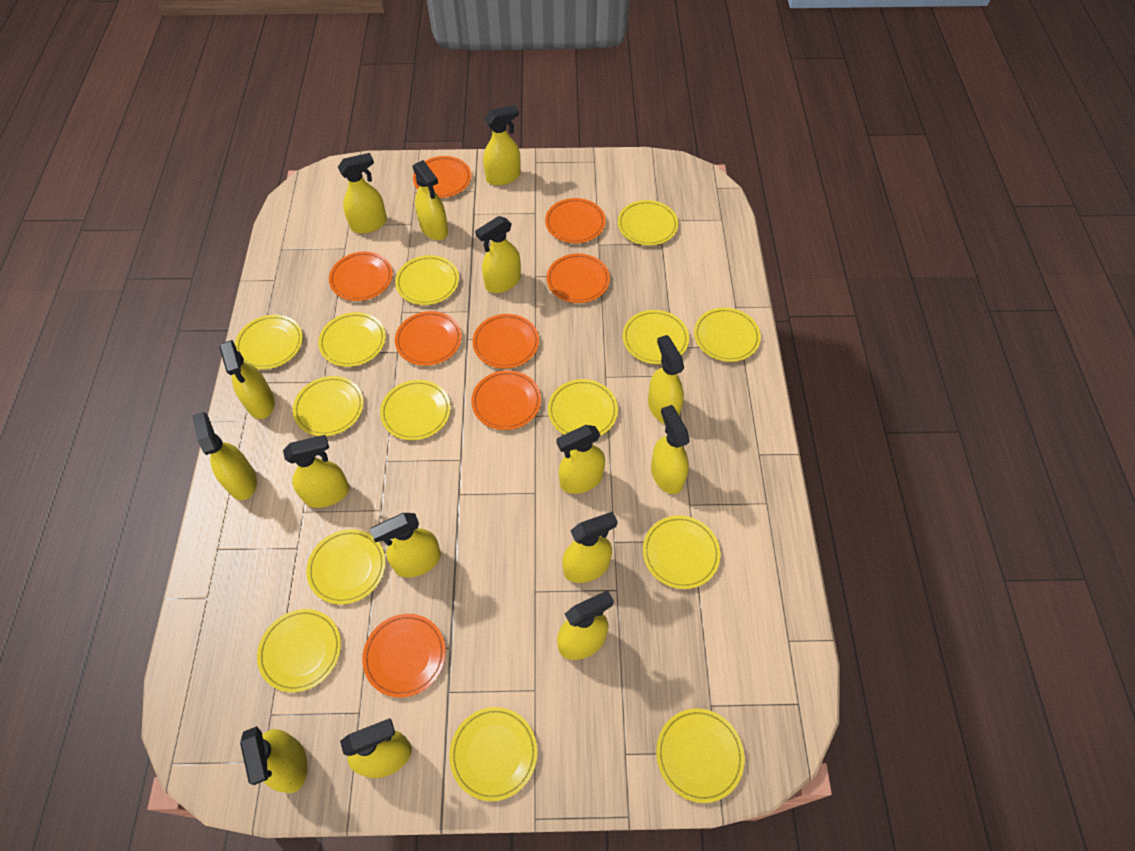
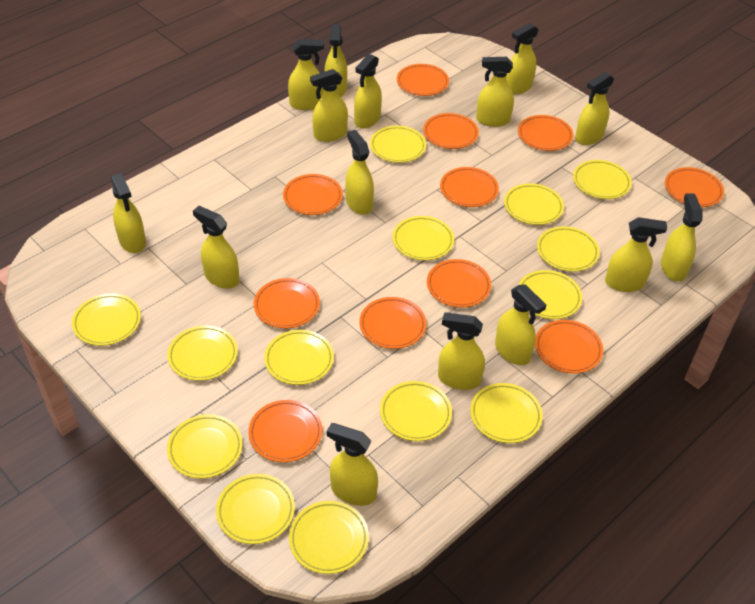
orange plate: 8 -> 11

